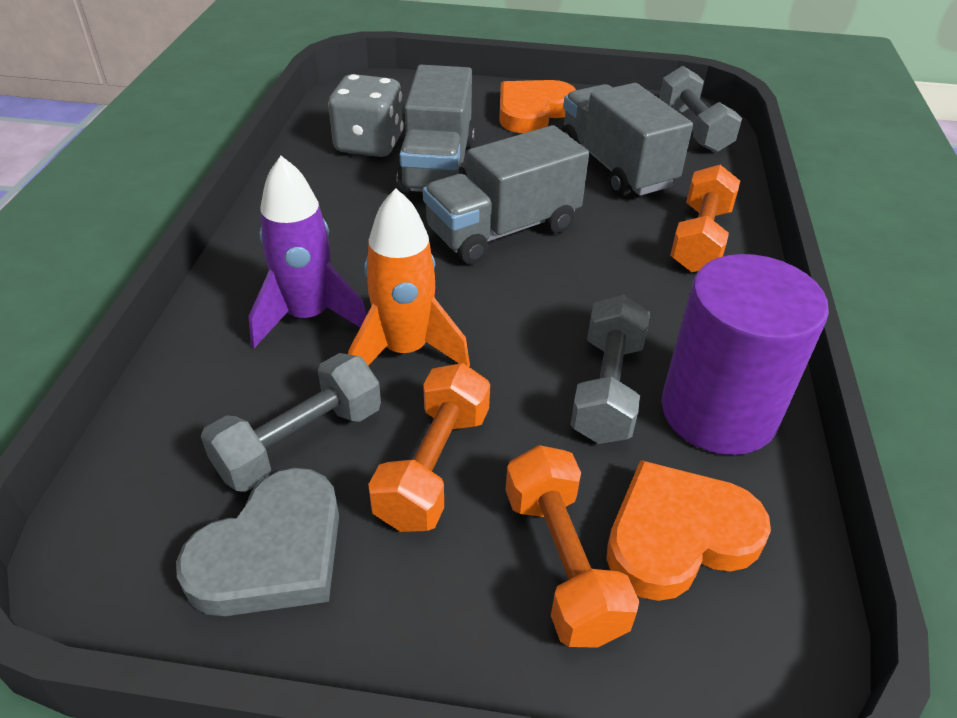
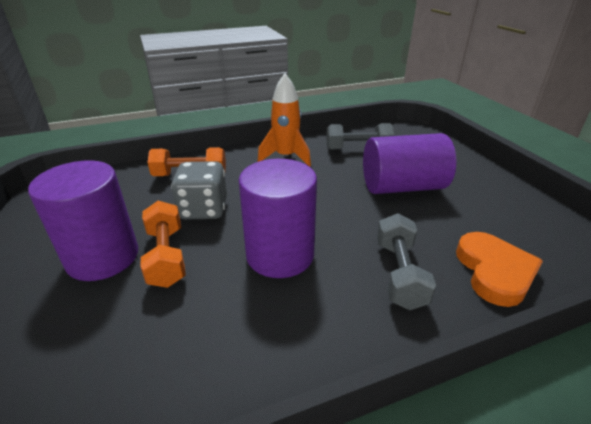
grey dumbbell: 3 -> 2
grey heart: 1 -> 0
grey truck: 3 -> 0
orange dumbbell: 3 -> 2
orange heart: 2 -> 1
purple cylinder: 1 -> 3
purple rocket: 1 -> 0

